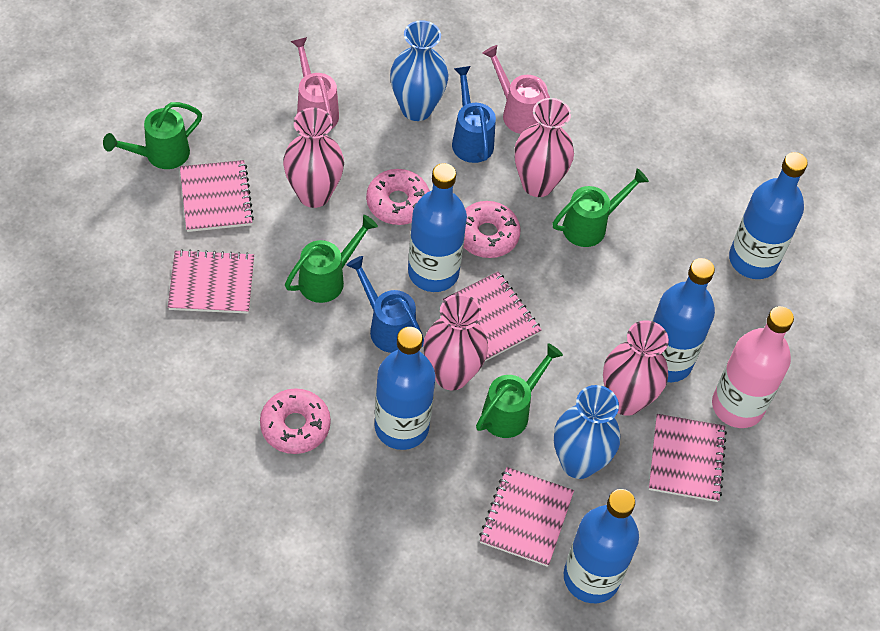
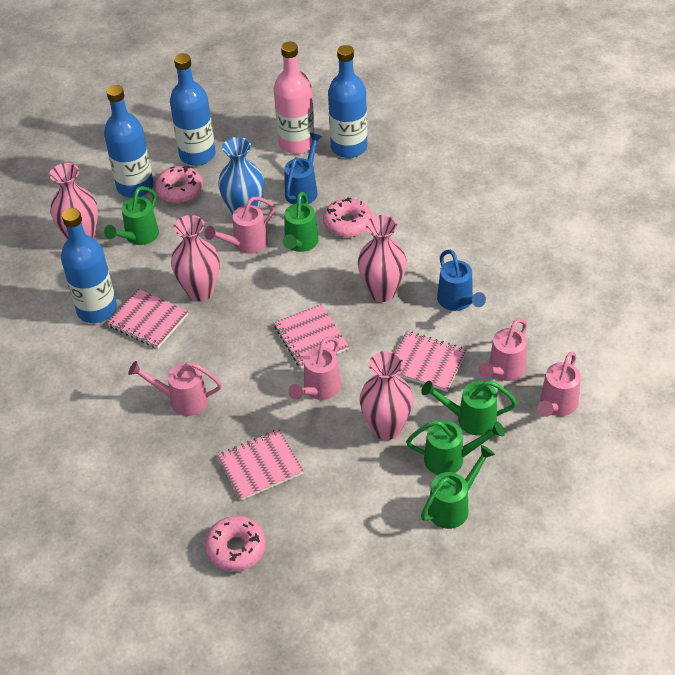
blue bottle: 5 -> 4
blue vase: 2 -> 1
green watering can: 4 -> 5
pink notebook: 5 -> 4
pink watering can: 2 -> 5

